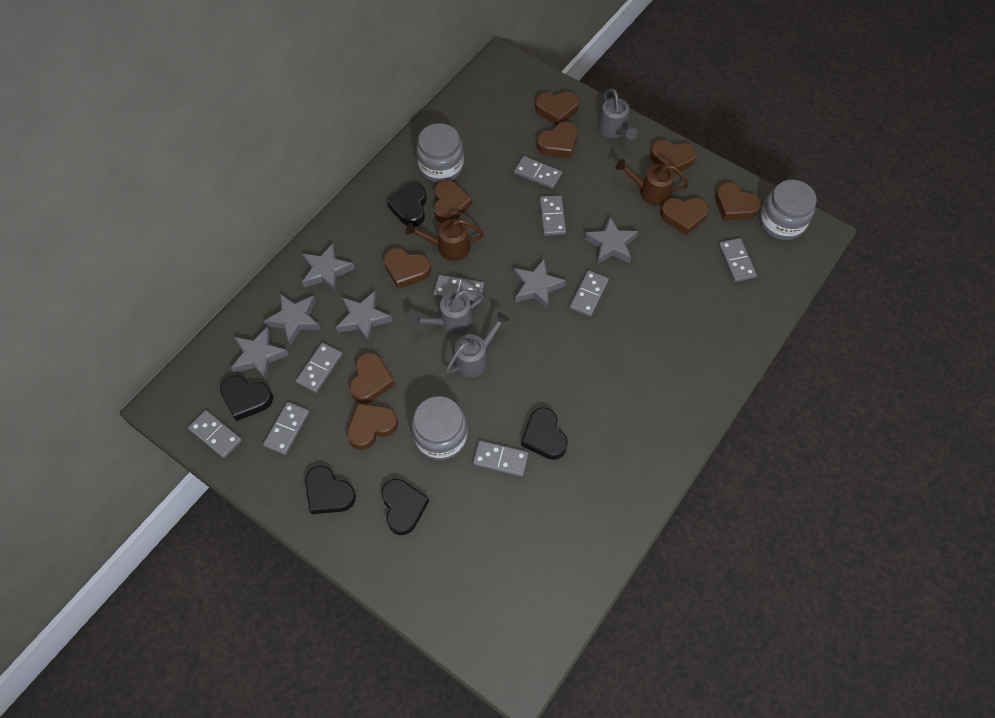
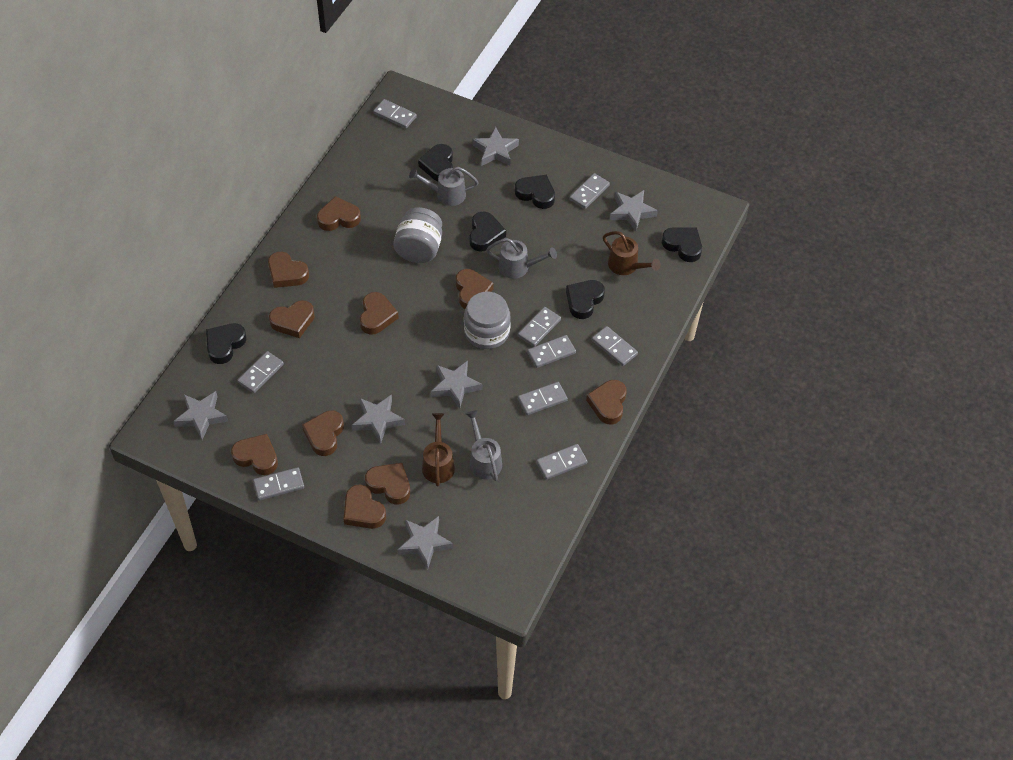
black heart: 5 -> 6
brown heart: 9 -> 10
grey jar: 3 -> 2

